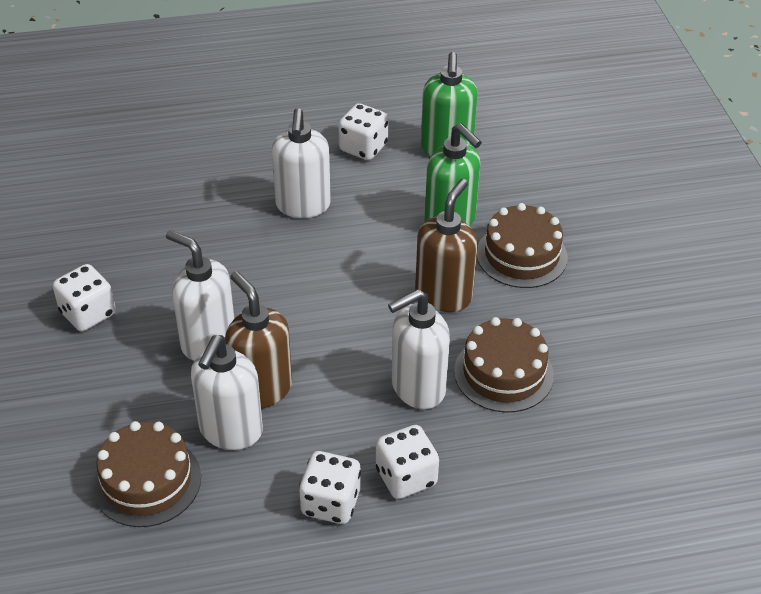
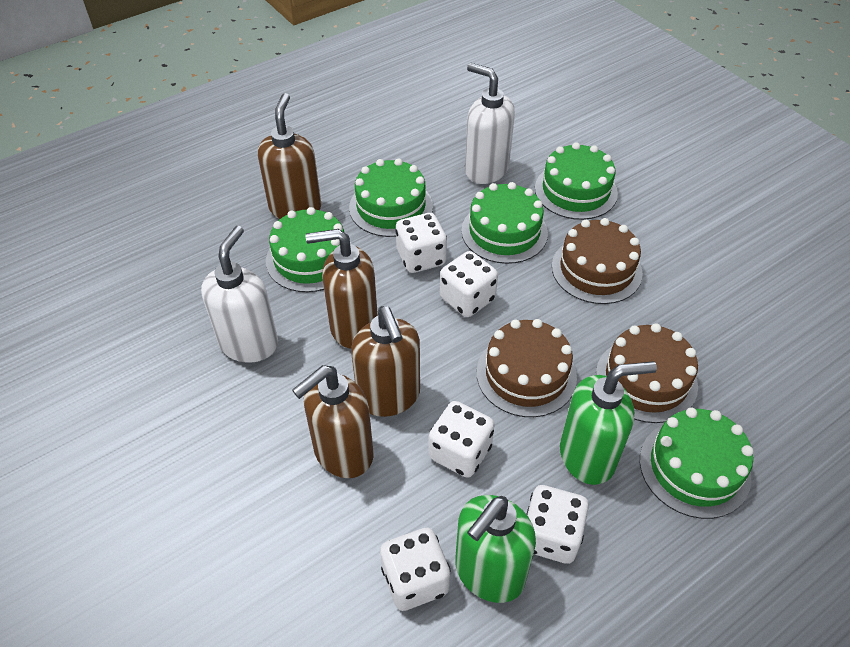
brown soap dispenser: 2 -> 4
green cake: 0 -> 5
white dice: 4 -> 5
white soap dispenser: 4 -> 2

